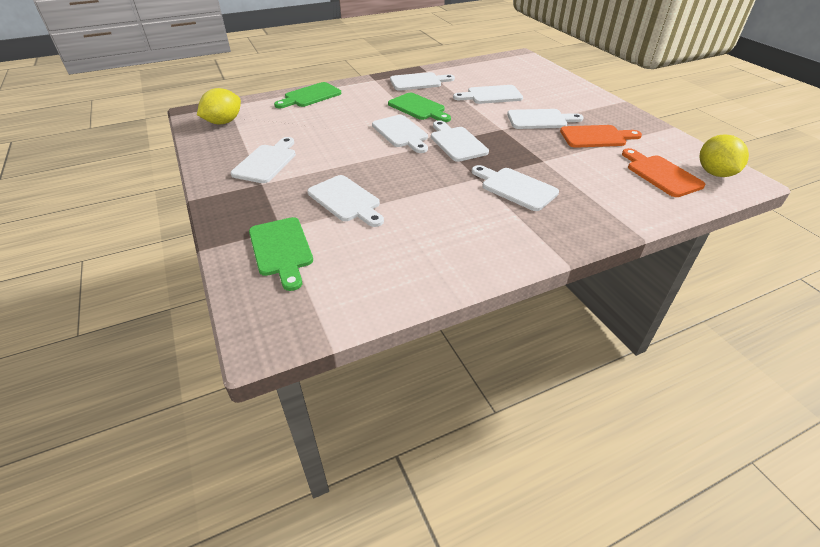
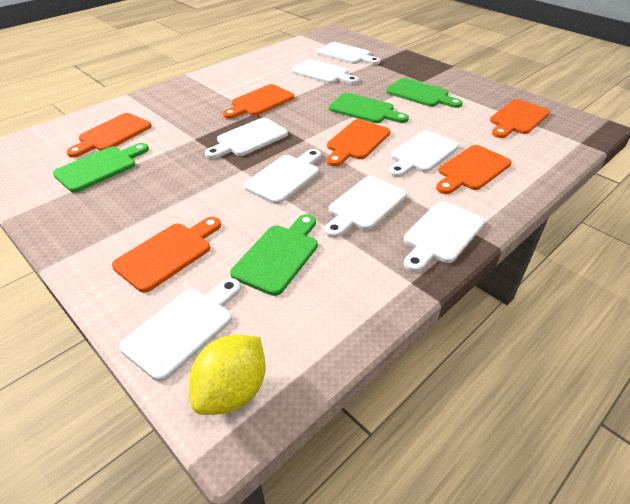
green cutting board: 3 -> 4
orange cutting board: 2 -> 6
yellow lemon: 2 -> 1

